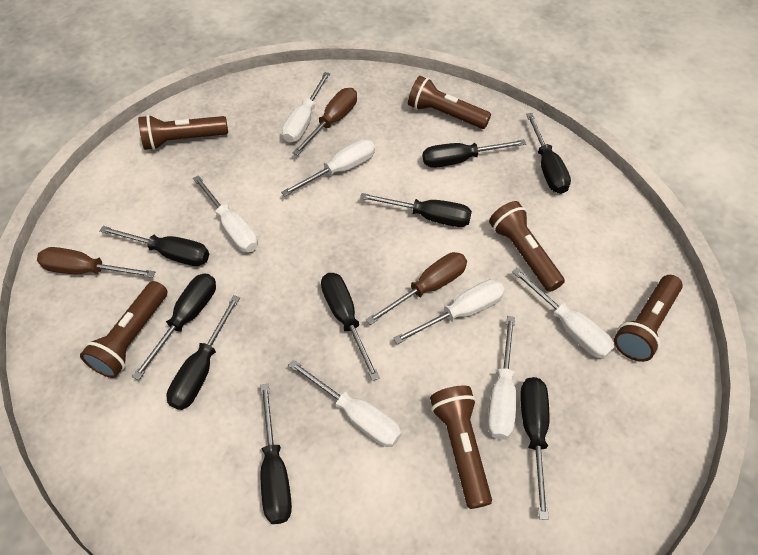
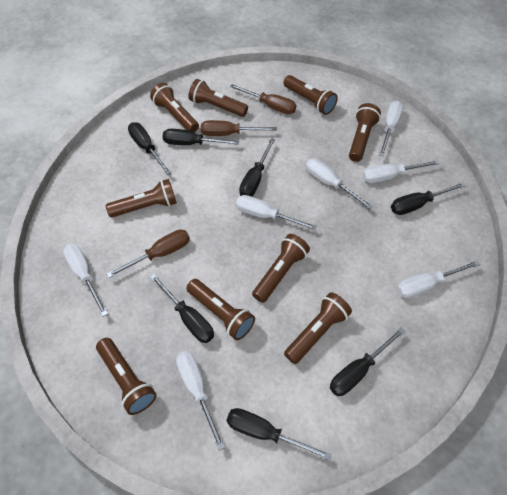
black screwdriver: 9 -> 7
brown flashlight: 6 -> 9

